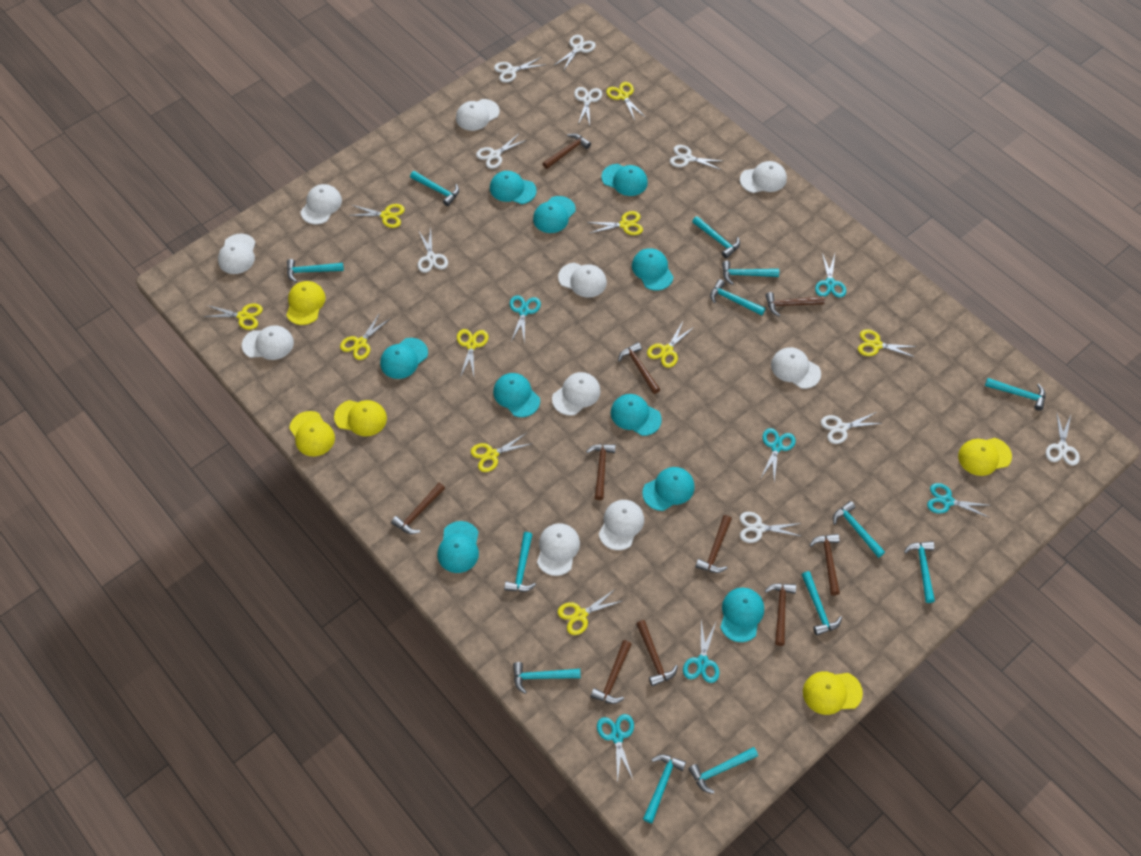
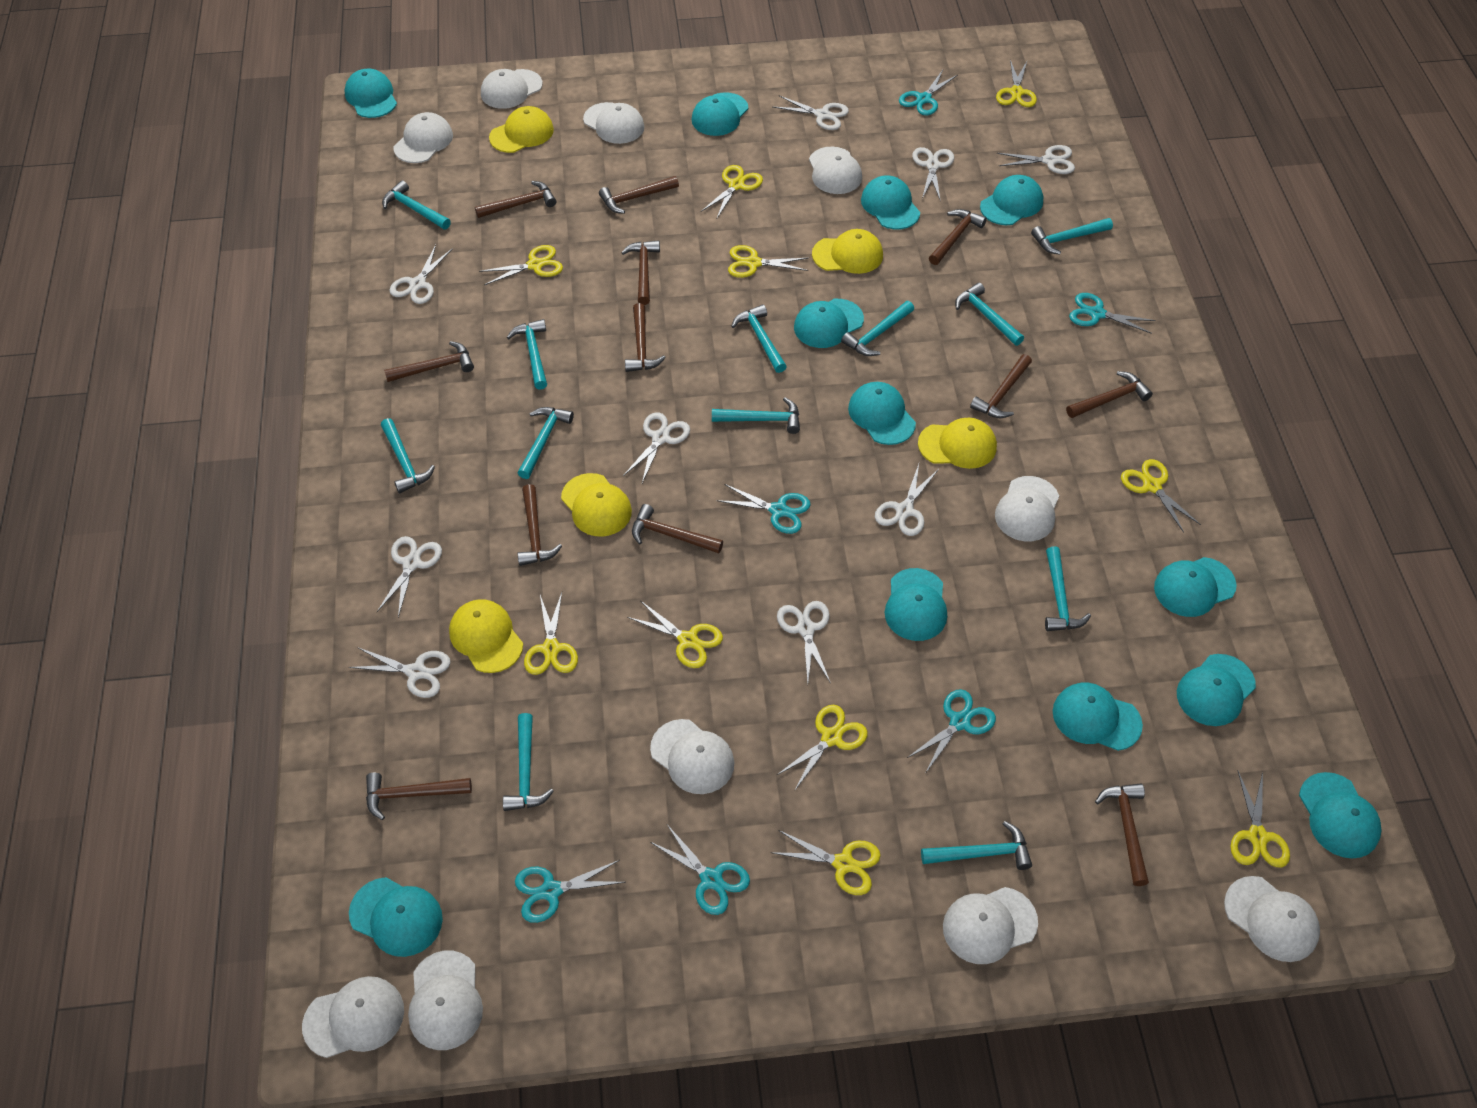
brown hammer: 10 -> 12
turquoise cap: 10 -> 12
turquoise hammer: 13 -> 12

